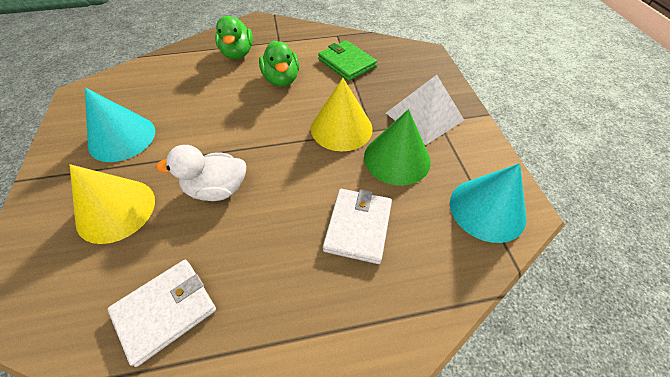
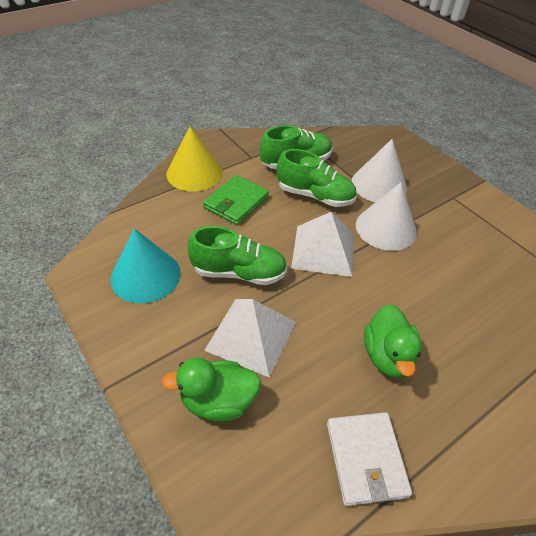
green cone: 1 -> 0
green shoe: 0 -> 3
turquoise cone: 2 -> 1
white cone: 0 -> 2
white duck: 1 -> 0
white pyramid: 1 -> 2
white wallet: 2 -> 1
yellow cone: 2 -> 1

